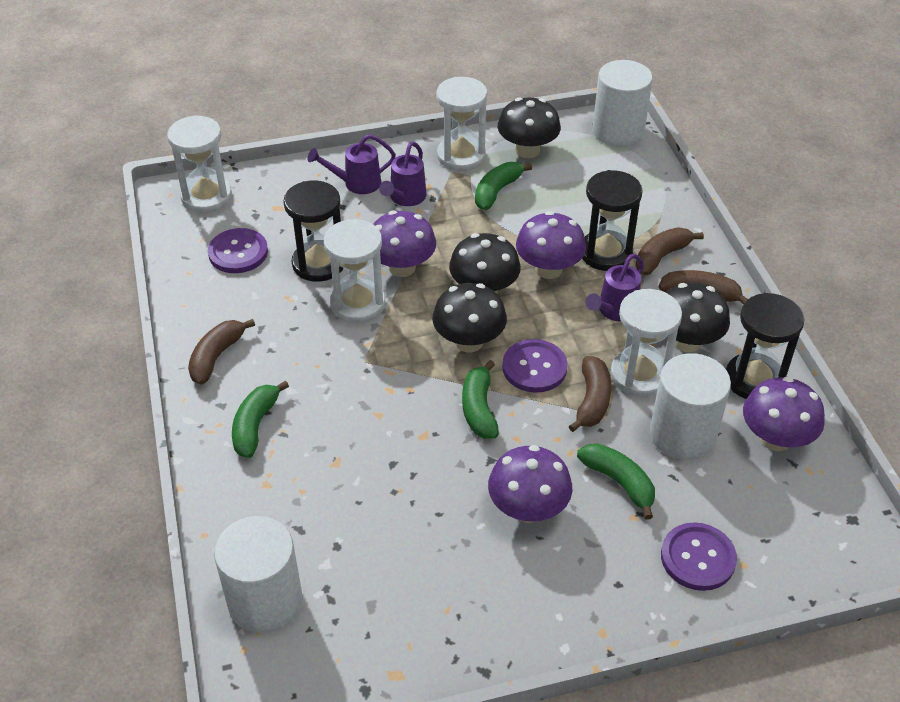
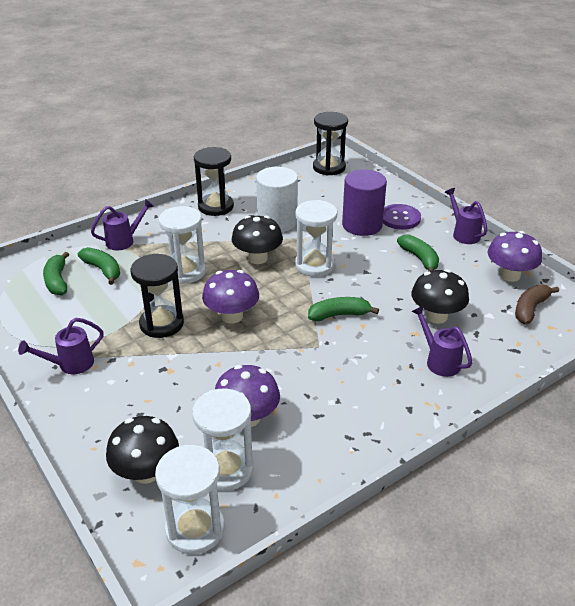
black mushroom: 4 -> 3
brown banana: 4 -> 1
purple button: 3 -> 1
purple cylinder: 0 -> 1
purple mushroom: 4 -> 3
purple watering can: 3 -> 4
white cylinder: 3 -> 1

